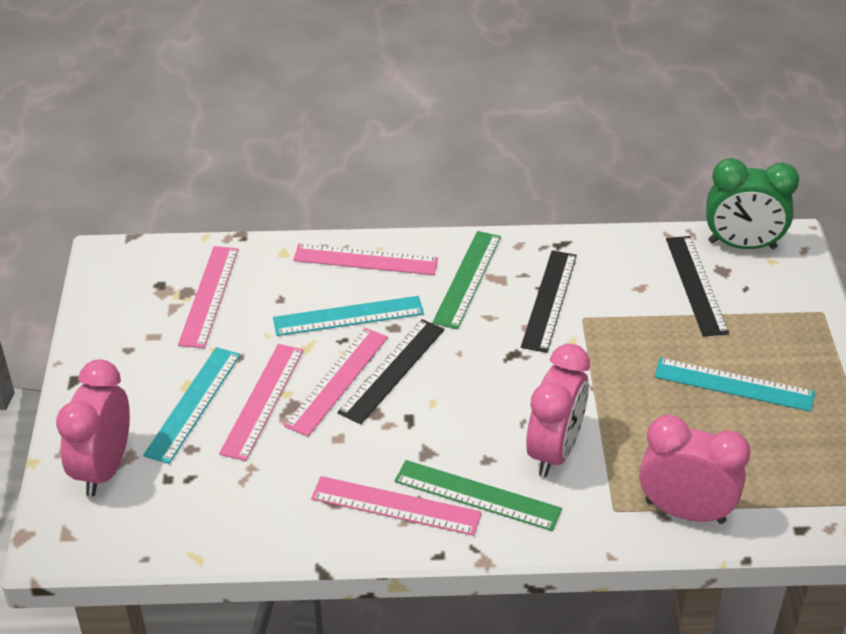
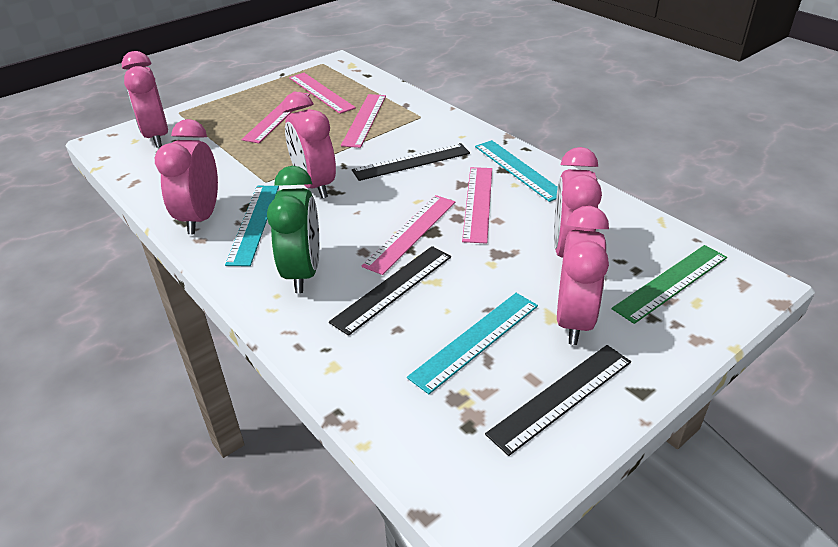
green ruler: 2 -> 1
pink clock: 3 -> 5

